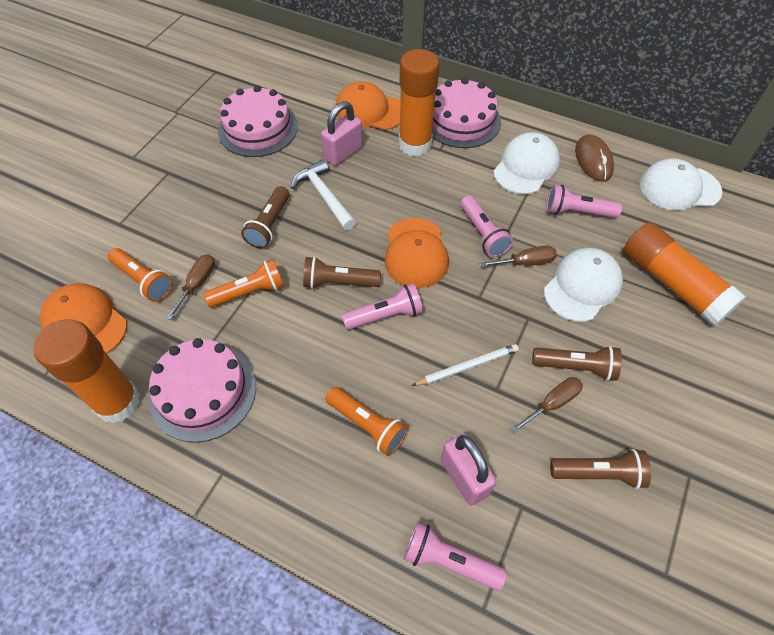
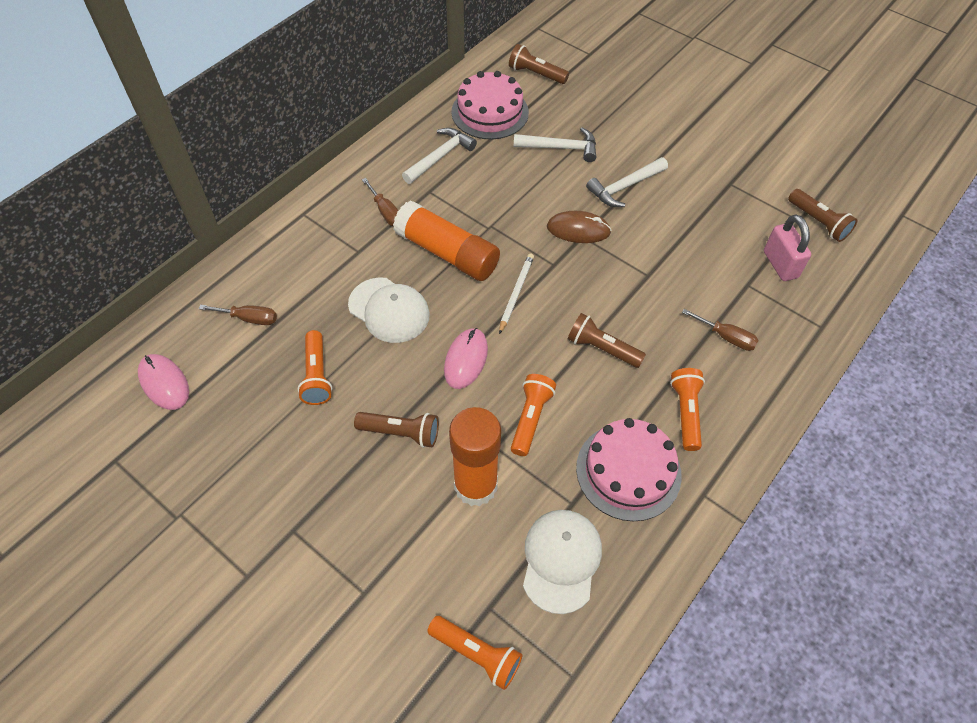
orange cap: 3 -> 0
orange flashlight: 3 -> 4
orange glue stick: 3 -> 2
pink cake: 3 -> 2
pink flashlight: 4 -> 0
pink mouse: 0 -> 2
pink padlock: 2 -> 1
white cap: 3 -> 2
white hammer: 1 -> 3

